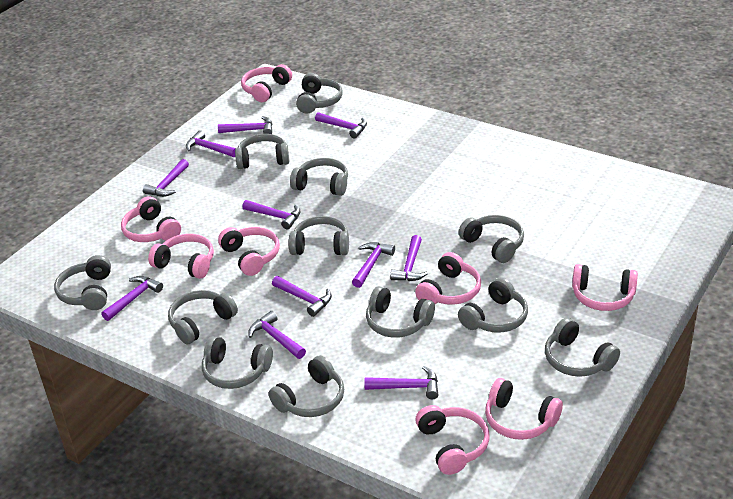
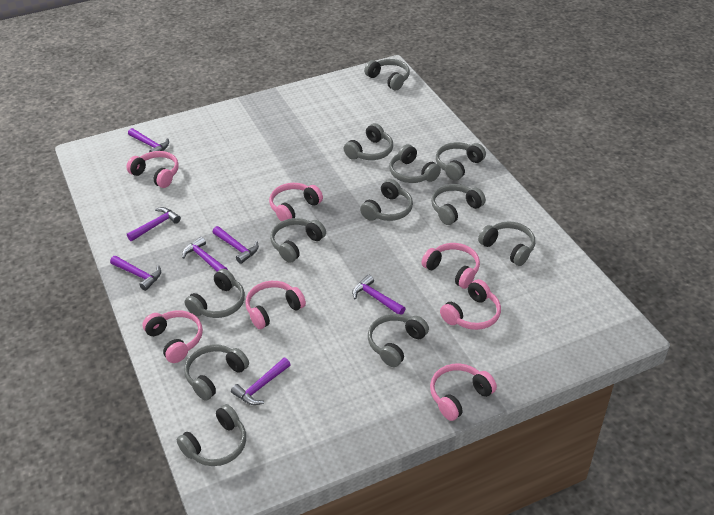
pink headphones: 8 -> 7
purple hammer: 11 -> 7

